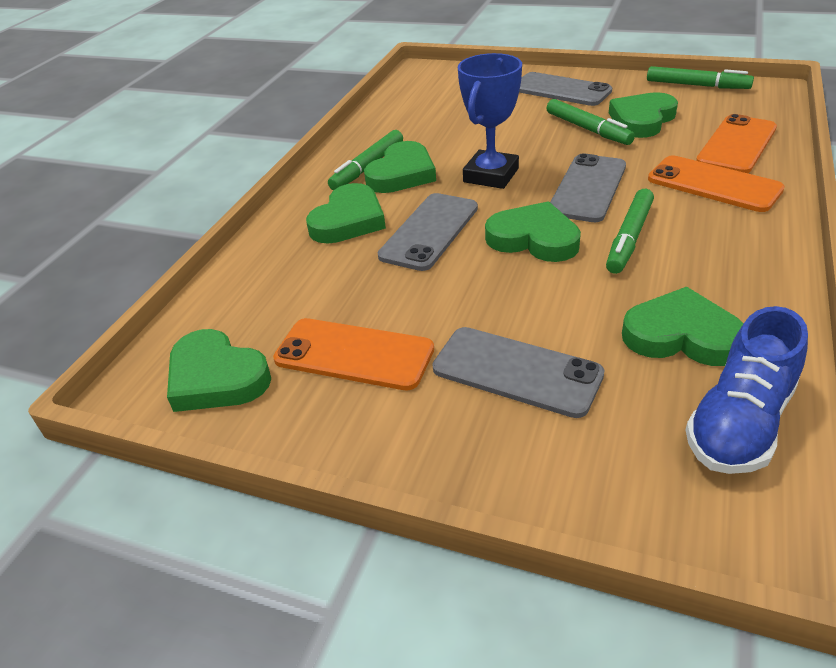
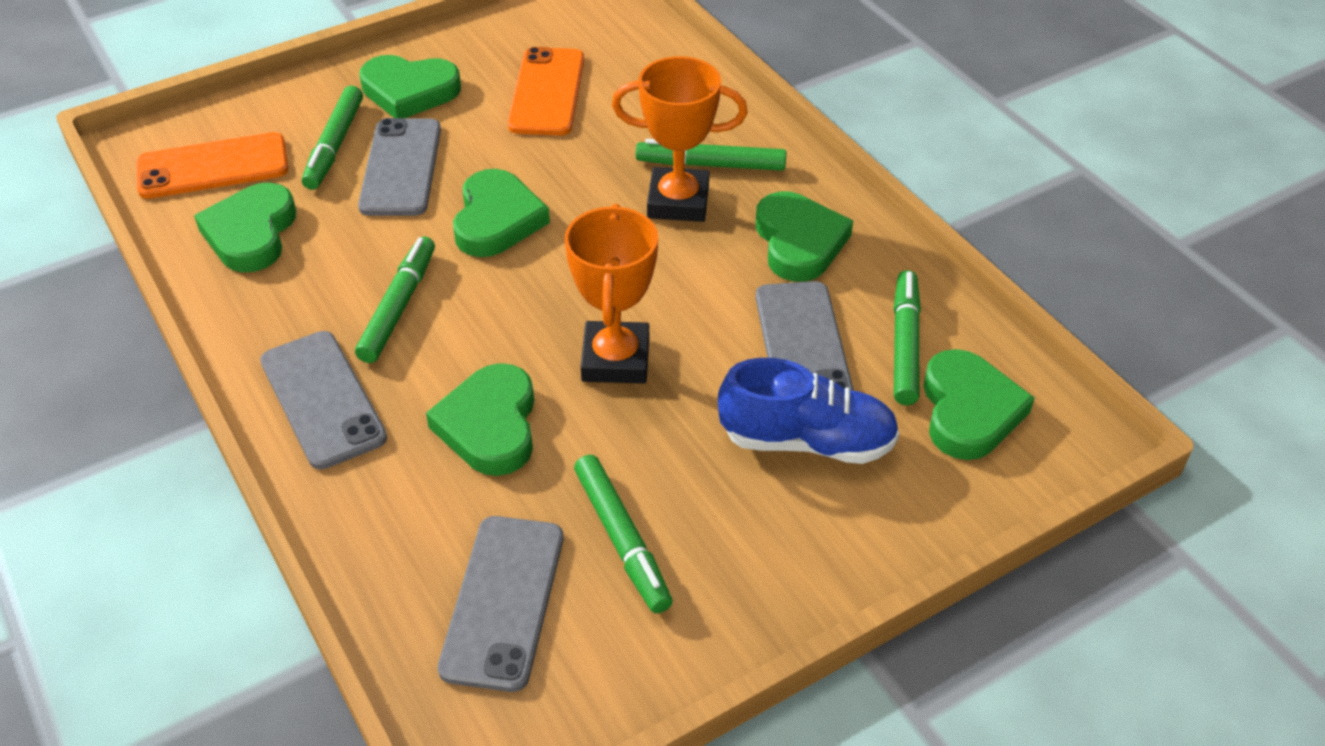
blue trophy: 1 -> 0
green marker: 4 -> 5
orange phone: 3 -> 2
orange trophy: 0 -> 2

